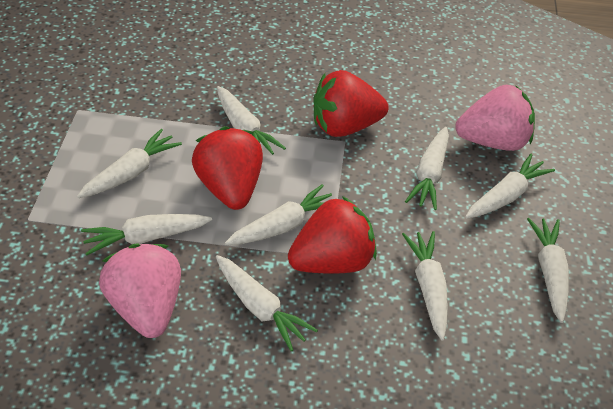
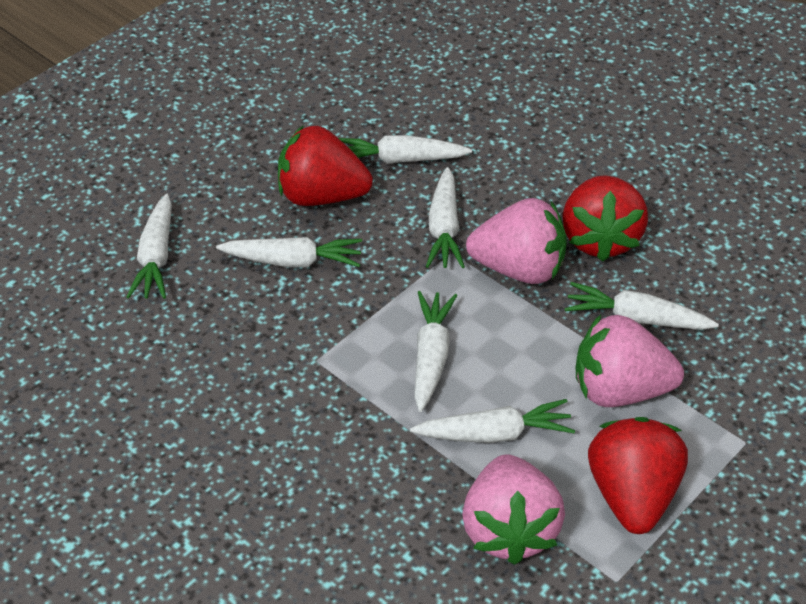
pink strawberry: 2 -> 3
white carrot: 9 -> 7

